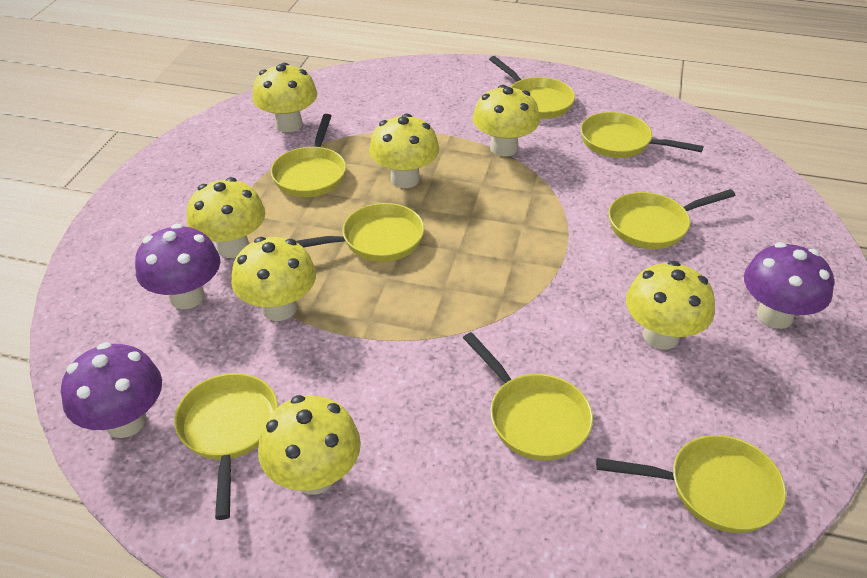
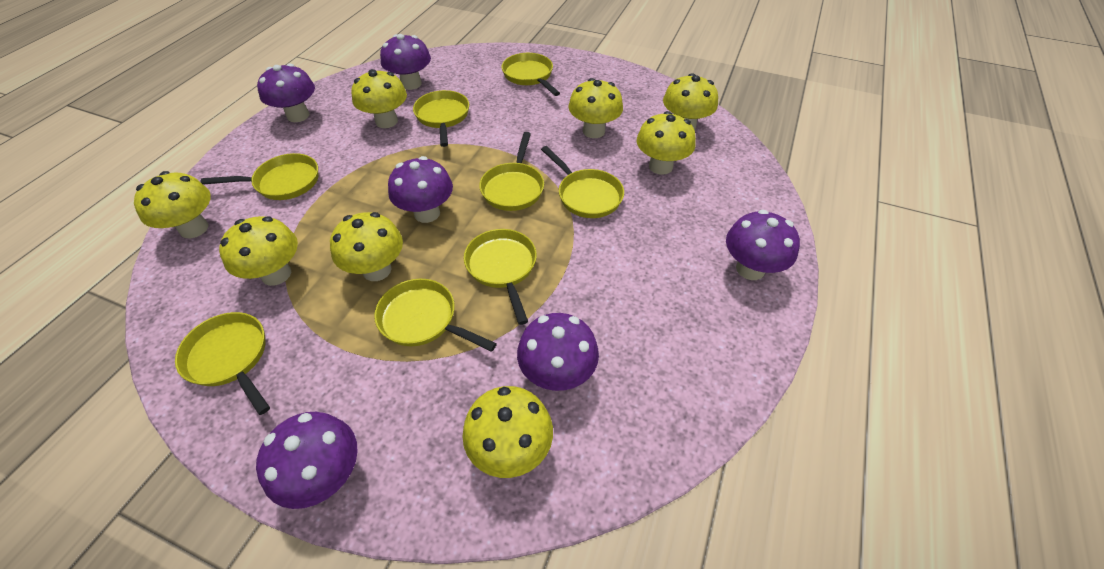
purple mushroom: 3 -> 6
yellow mushroom: 7 -> 8

